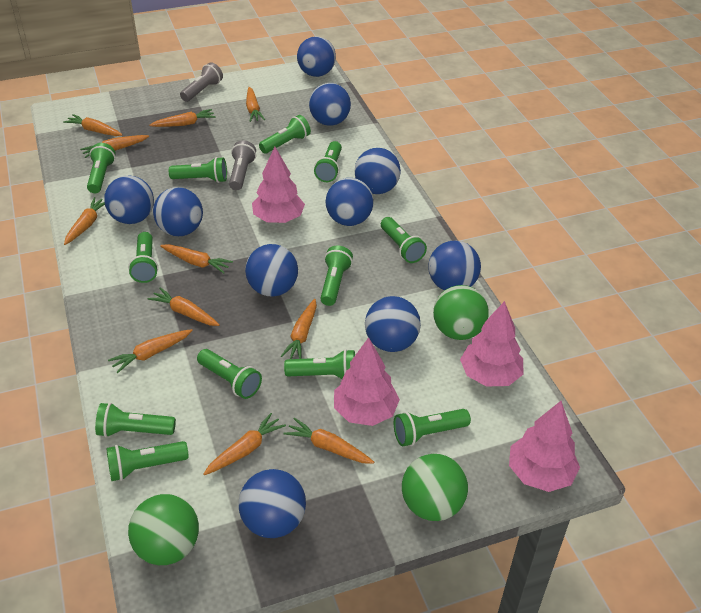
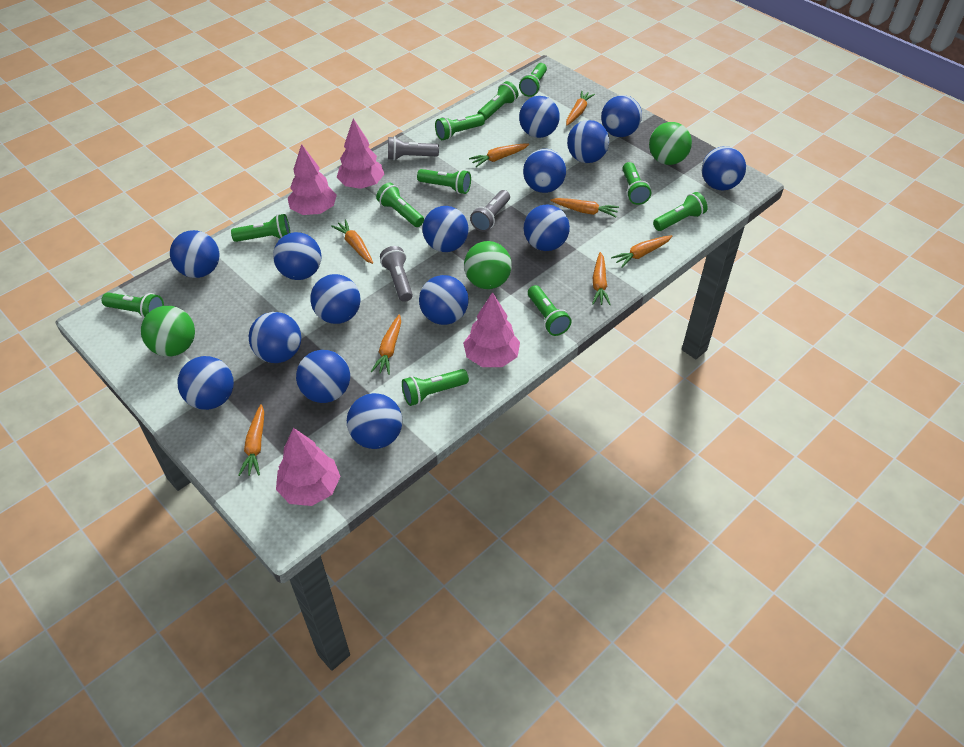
blue ball: 10 -> 15
green flashlight: 12 -> 11
grey flashlight: 2 -> 3
orange carrot: 11 -> 8

